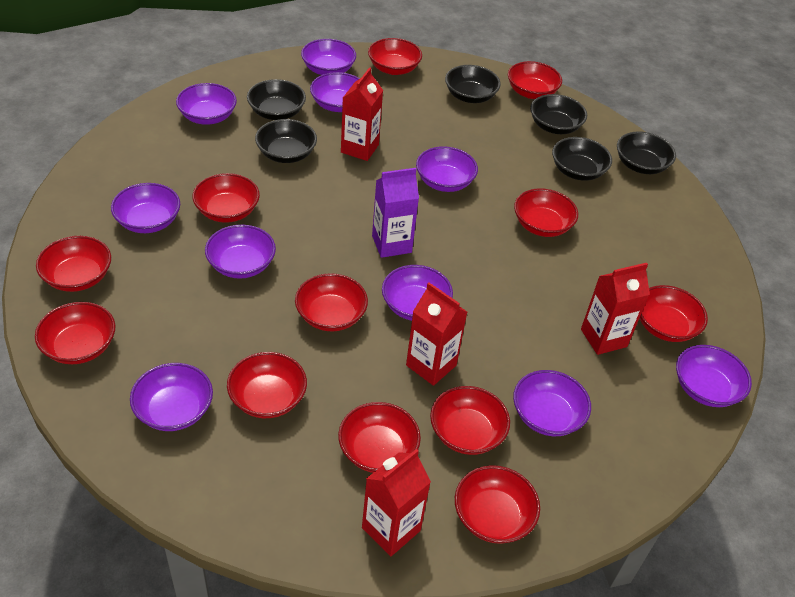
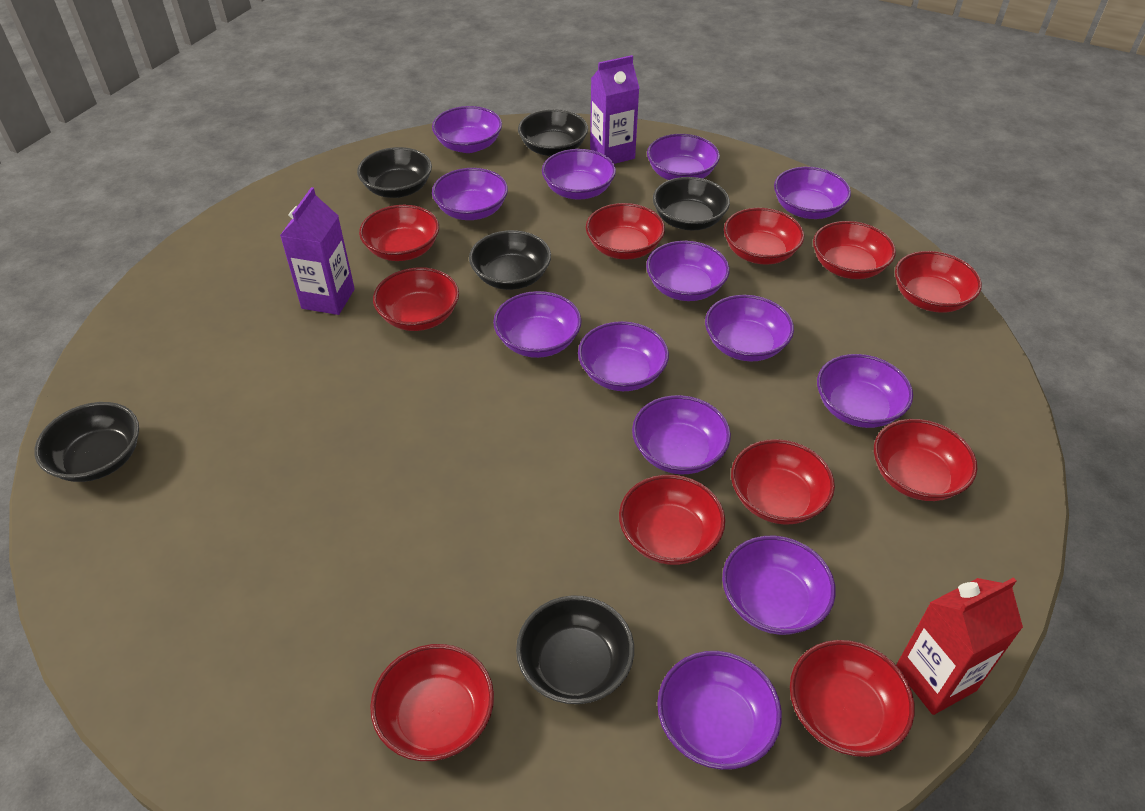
purple bowl: 10 -> 13
purple carton: 1 -> 2
red bowl: 12 -> 11
red carton: 4 -> 1

